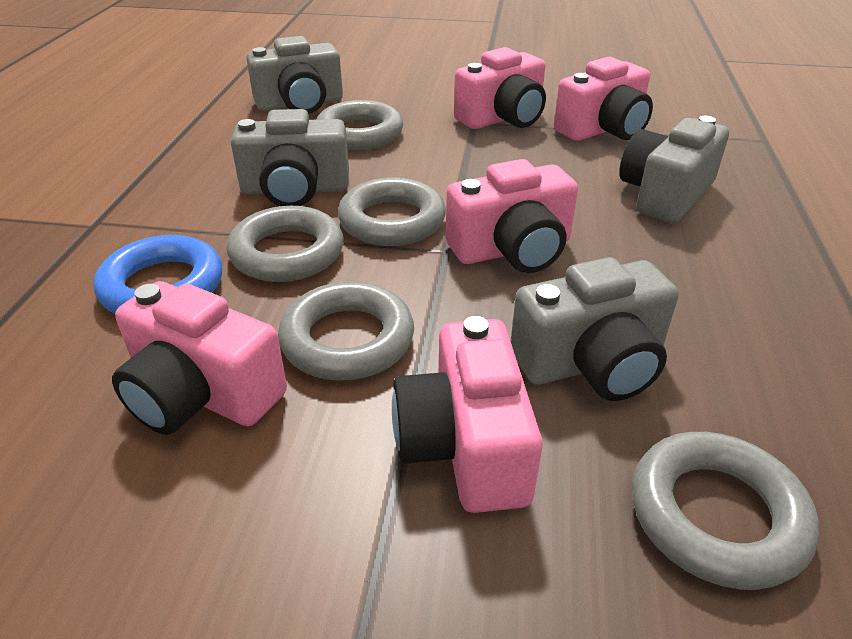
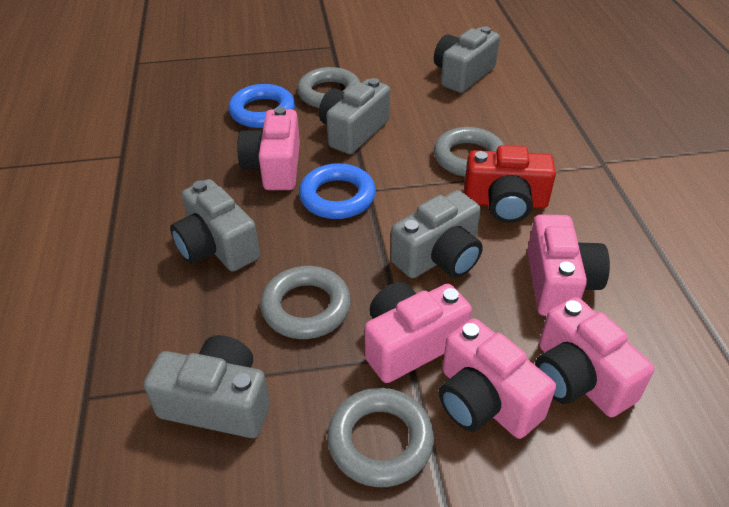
blue ring: 1 -> 2
grey camera: 4 -> 5
grey ring: 5 -> 4
red camera: 0 -> 1

